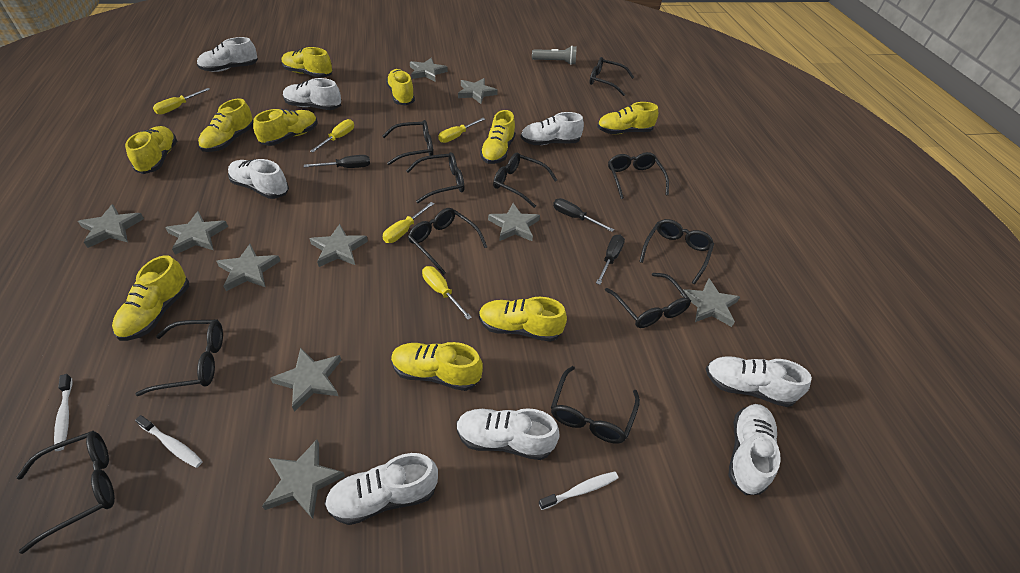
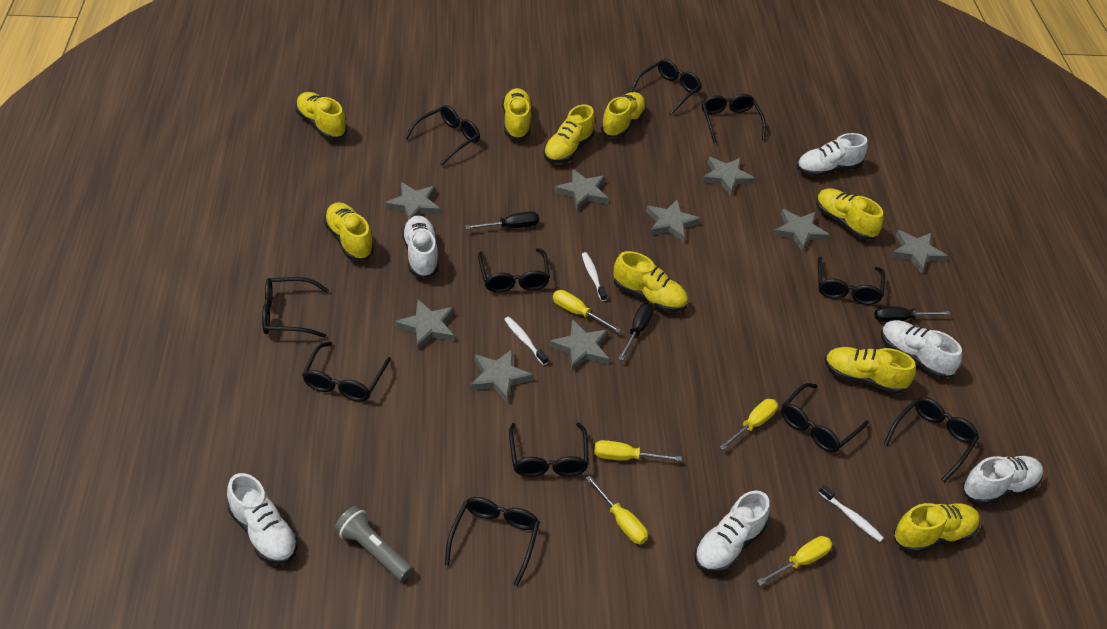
grey star: 10 -> 9
white shoe: 8 -> 6
yellow shoe: 10 -> 9

